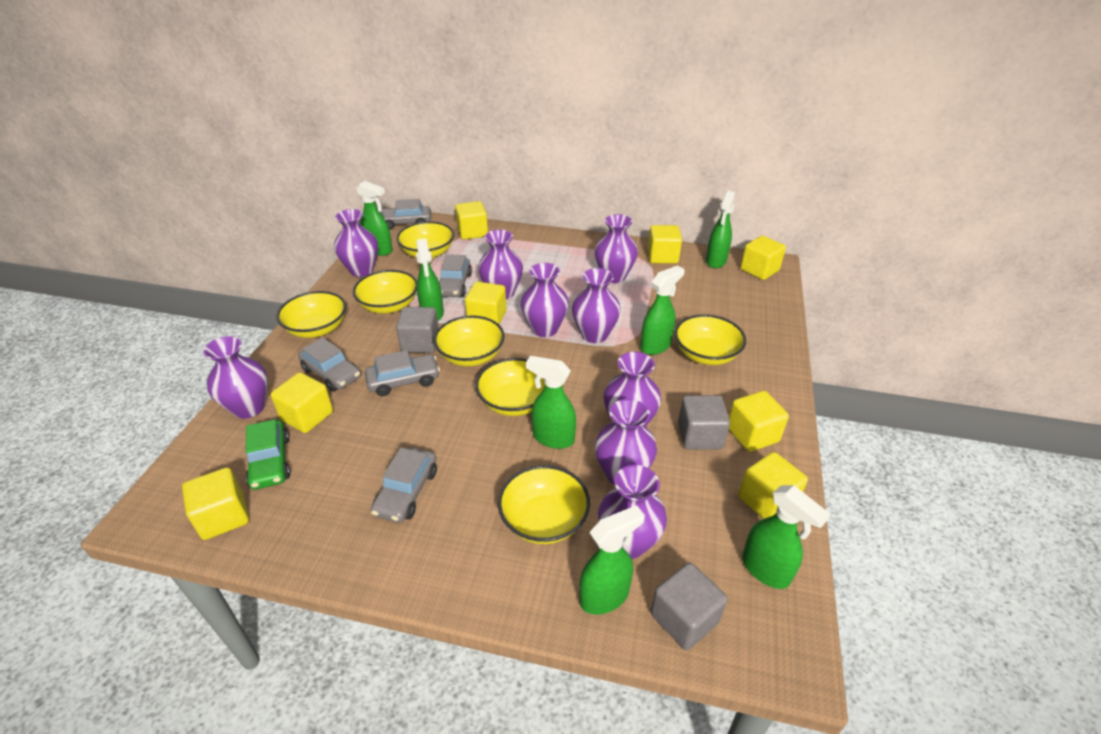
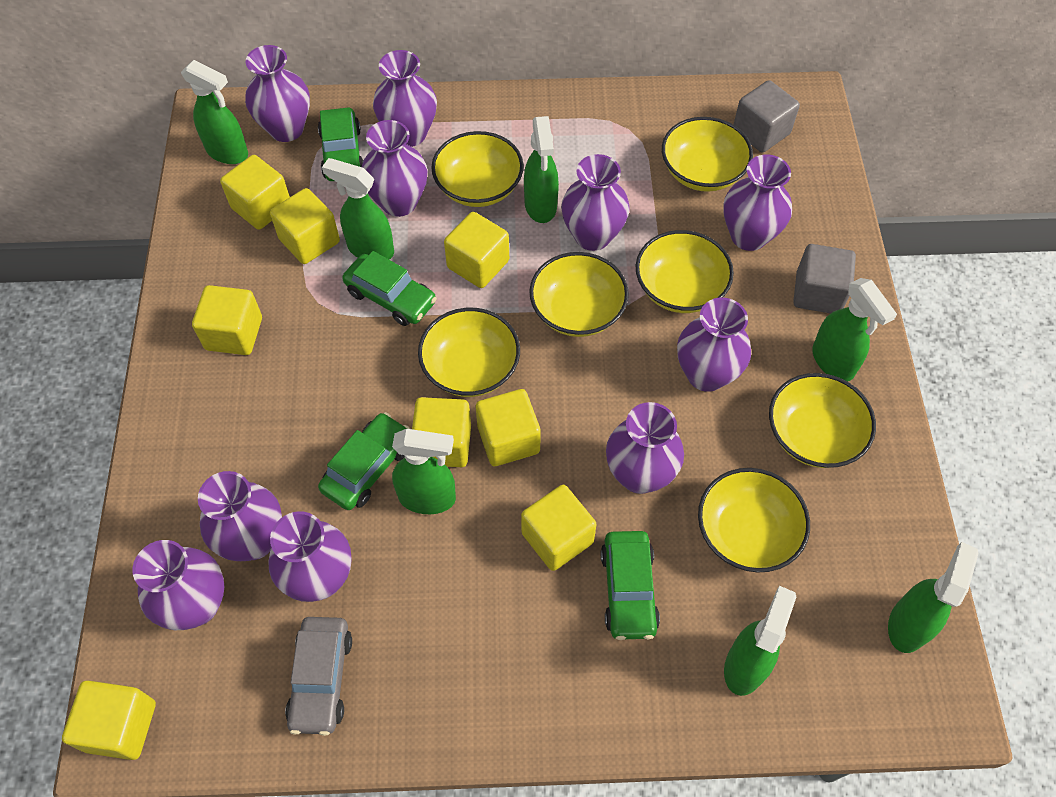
green car: 1 -> 4
grey car: 5 -> 1
grey cube: 3 -> 2
purple vase: 9 -> 10

